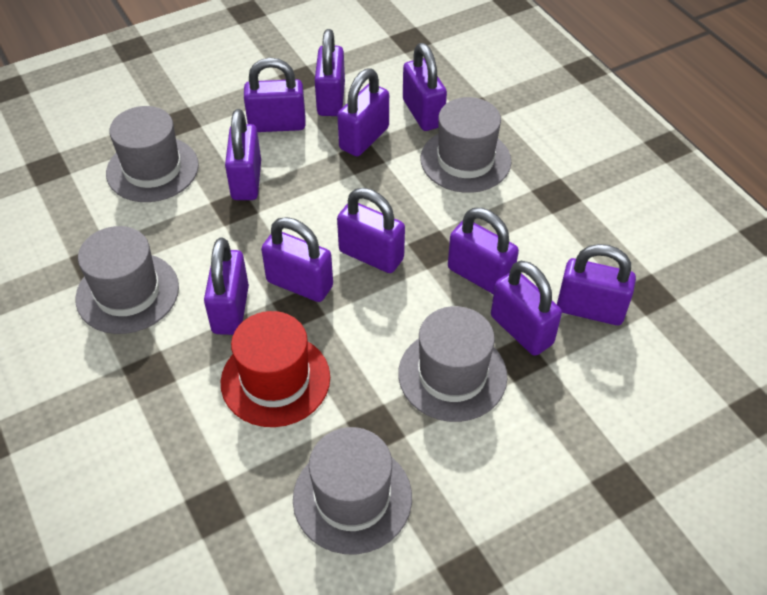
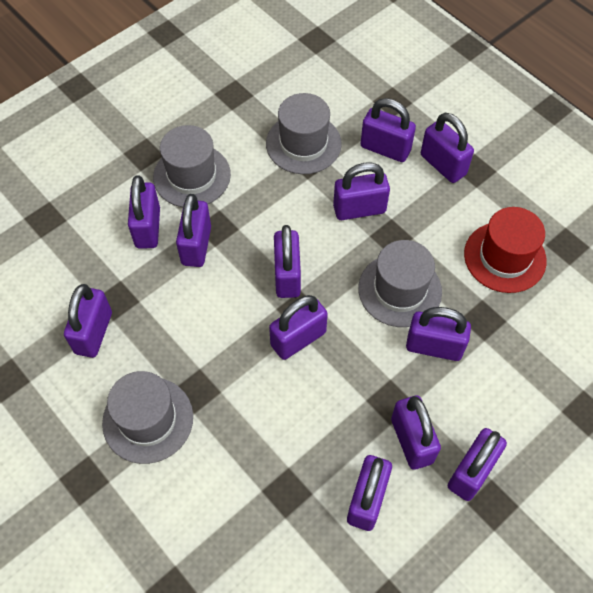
grey hat: 5 -> 4
purple padlock: 11 -> 12

